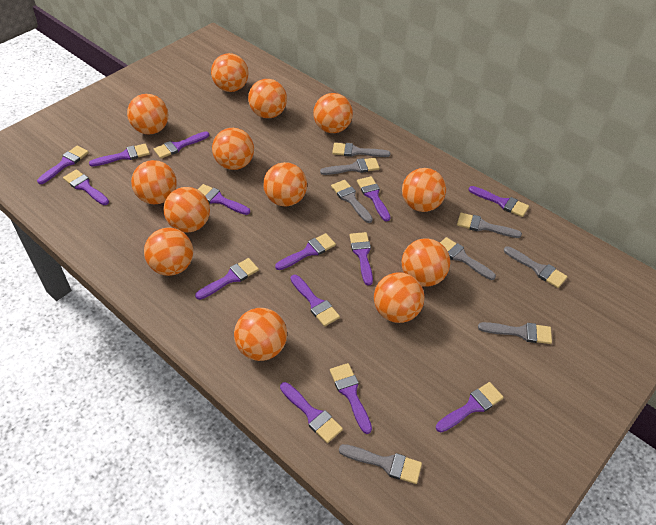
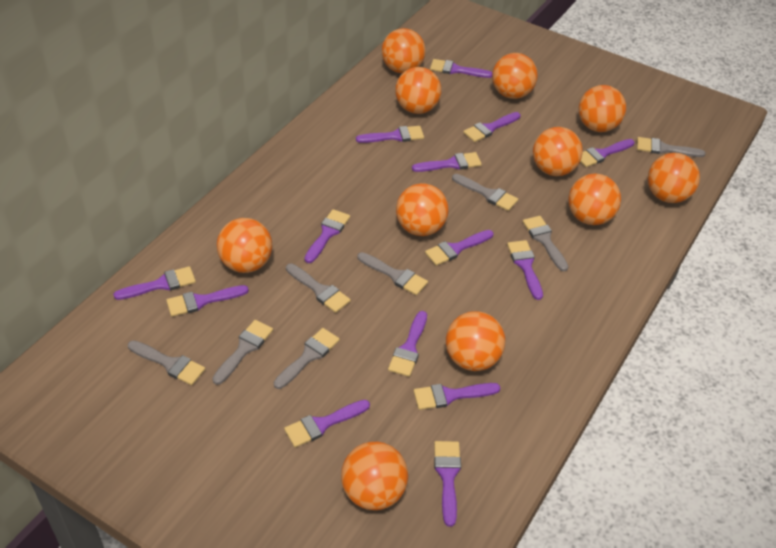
orange ball: 13 -> 11

